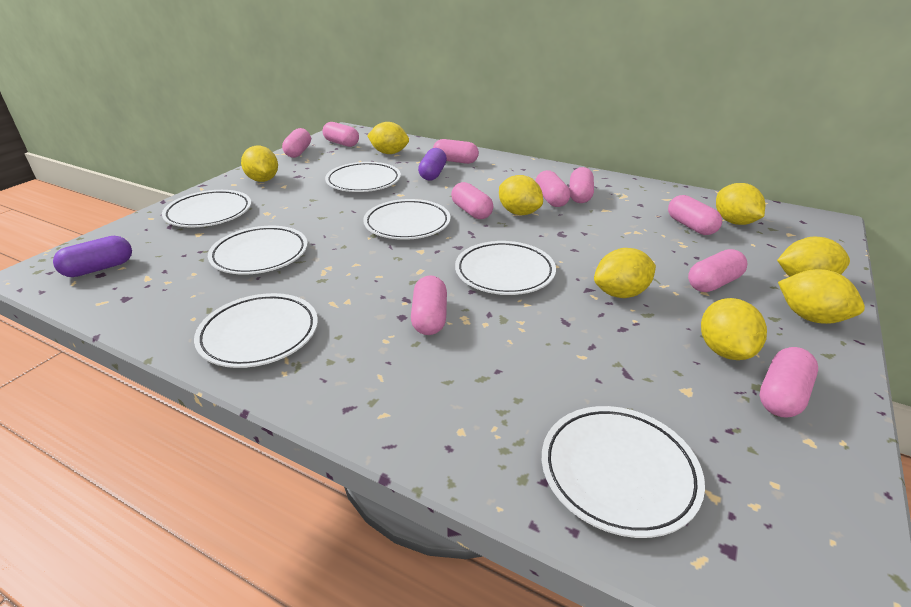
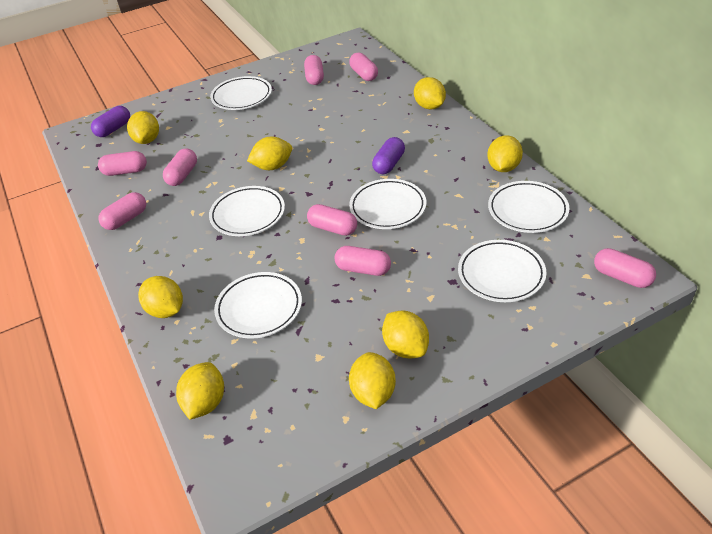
pink capsule: 10 -> 8
white plate: 7 -> 6

